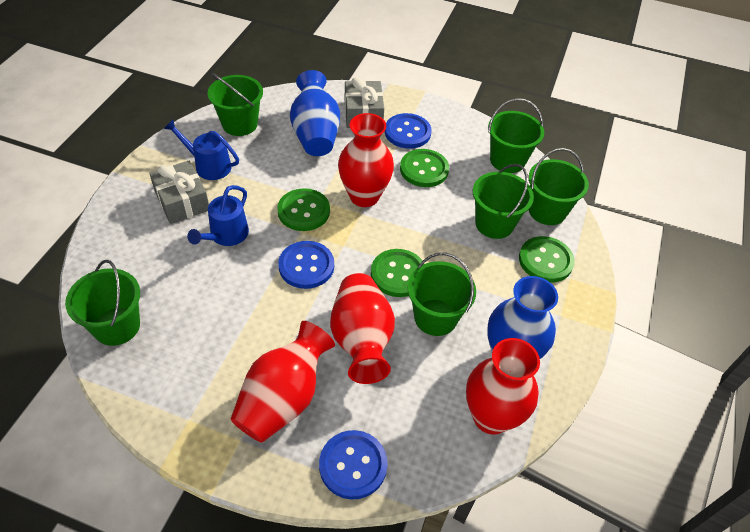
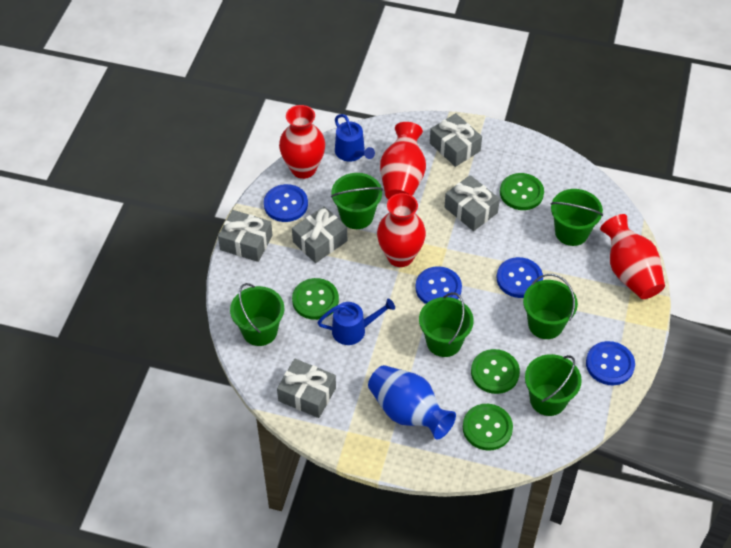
blue button: 3 -> 4
blue vase: 2 -> 1
grey gift: 2 -> 5

